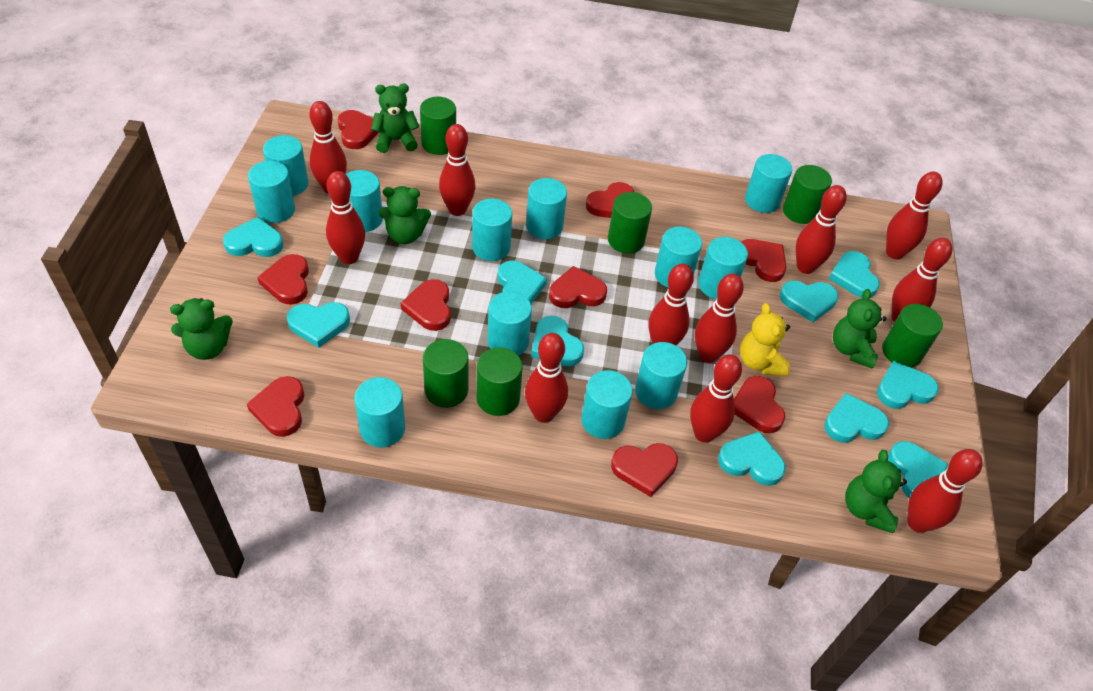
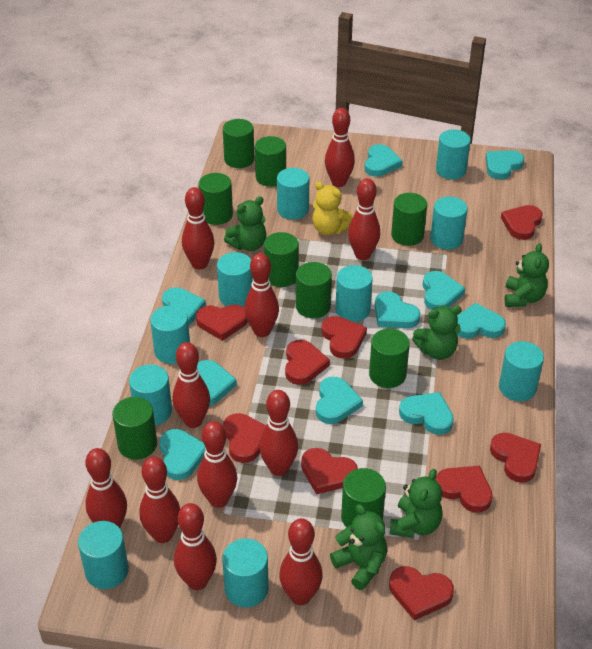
green cylinder: 6 -> 9
turquoise cylinder: 12 -> 10

